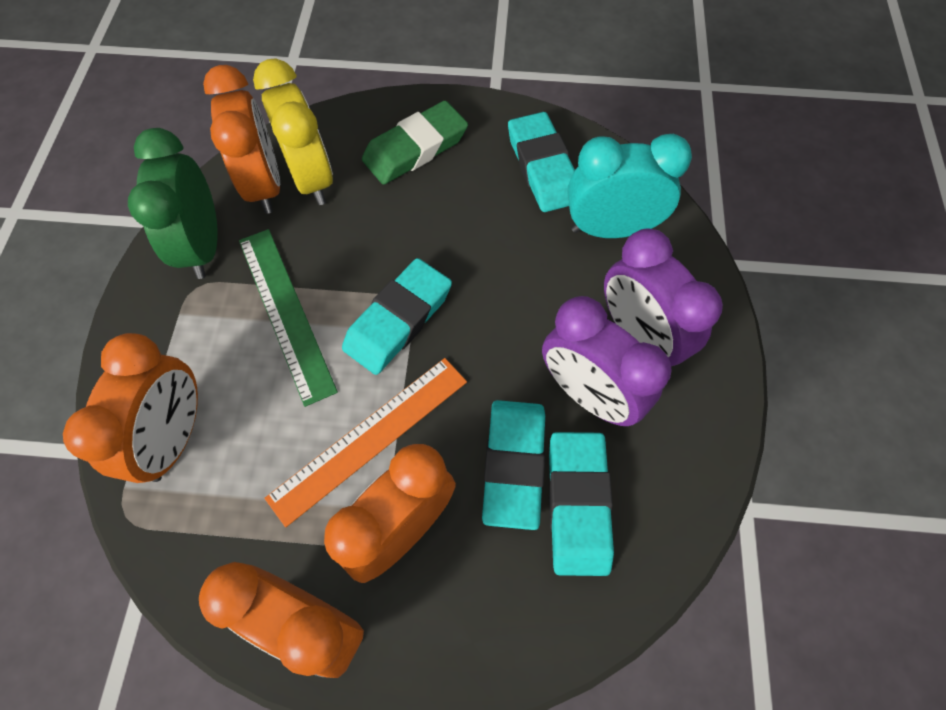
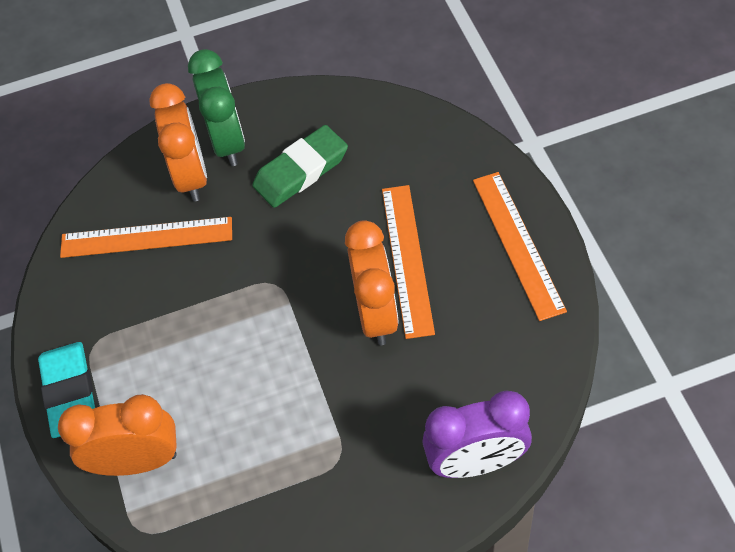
green ruler: 1 -> 0
orange clock: 4 -> 3
orange ruler: 1 -> 3
purple clock: 2 -> 1
turquoise clock: 1 -> 0
turquoise eraser: 4 -> 1
yellow clock: 1 -> 0

